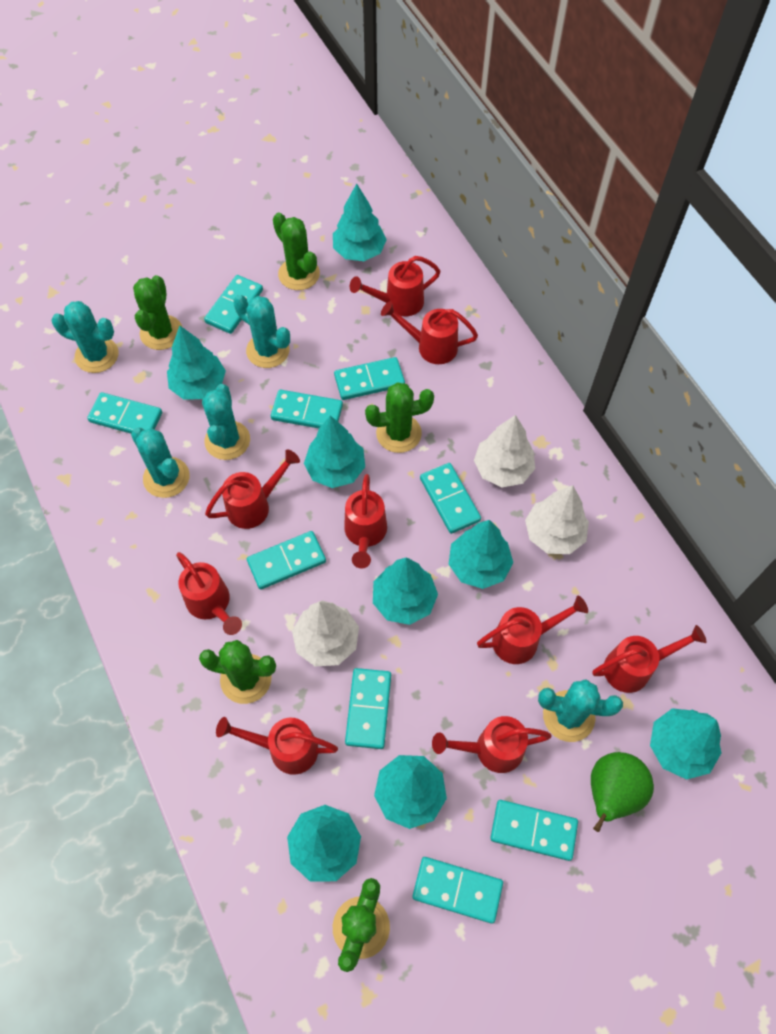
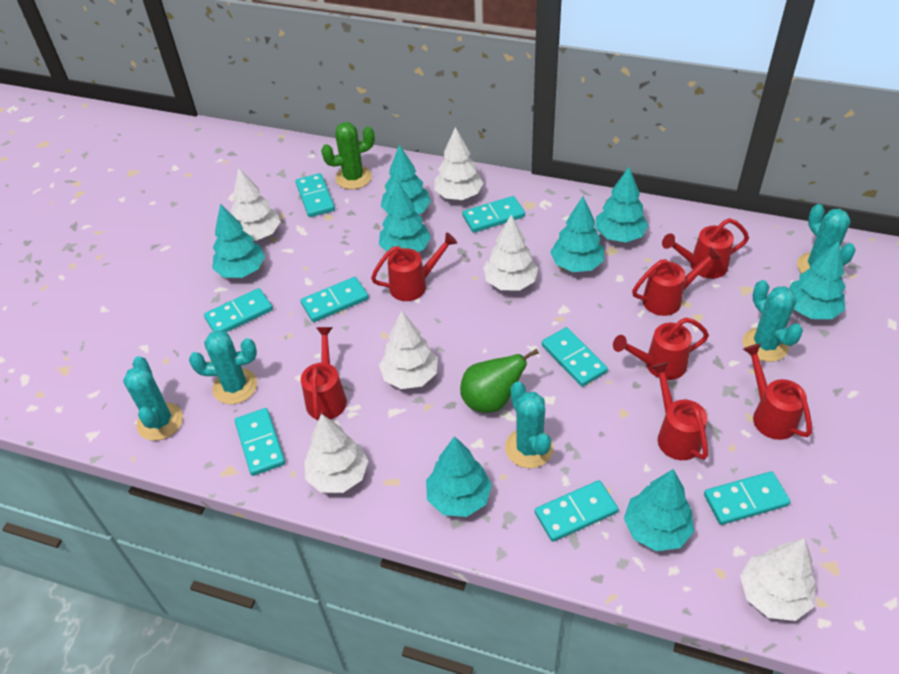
green cactus: 5 -> 1
red watering can: 9 -> 7
turquoise domino: 9 -> 8
white tree: 3 -> 6

